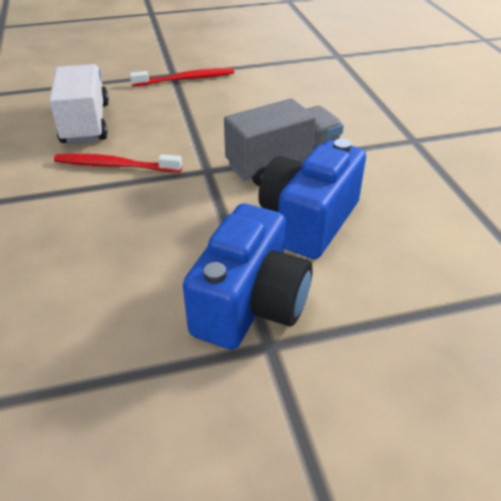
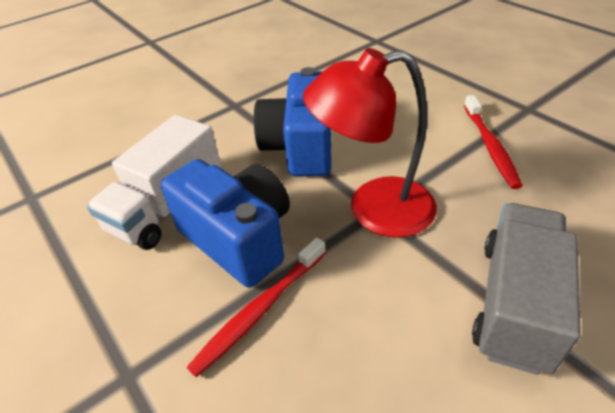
red lamp: 0 -> 1

